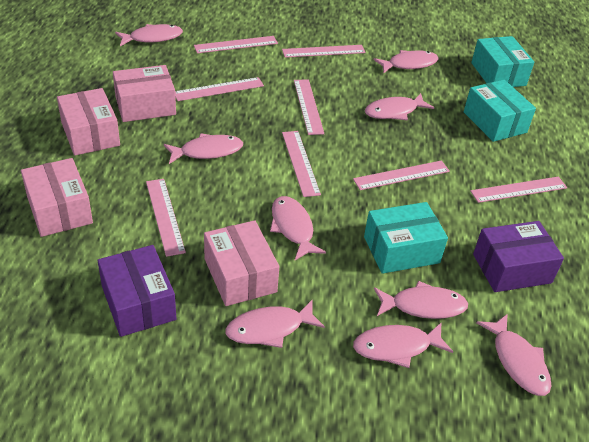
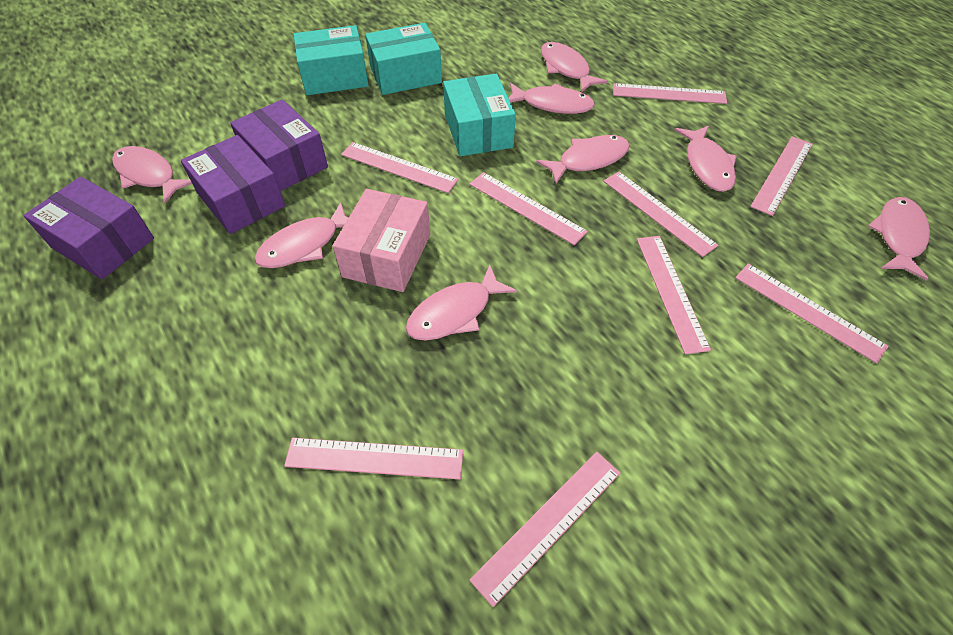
pink box: 4 -> 1
pink fish: 9 -> 8
pink ruler: 8 -> 9
purple box: 2 -> 3

